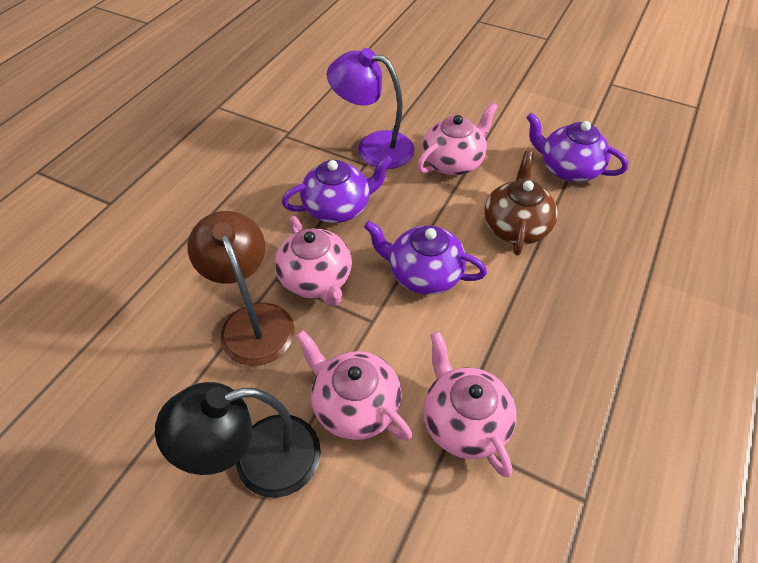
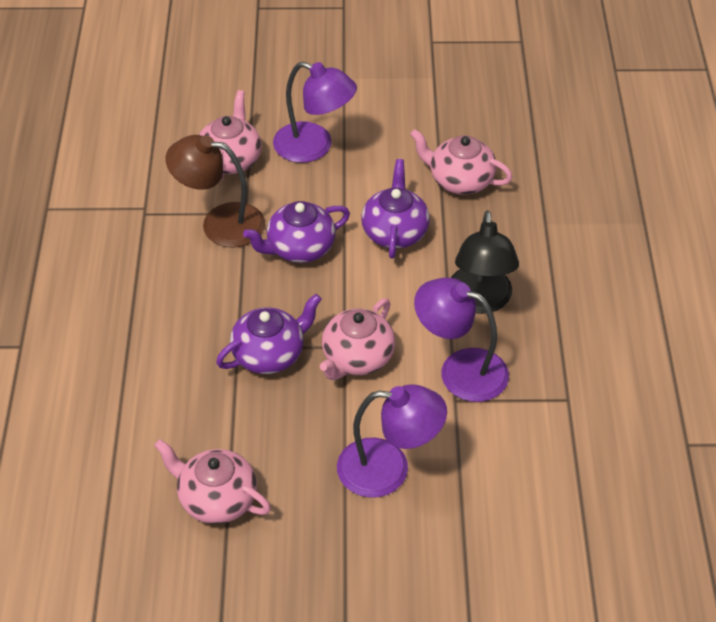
brown teapot: 1 -> 0
purple lamp: 1 -> 3

